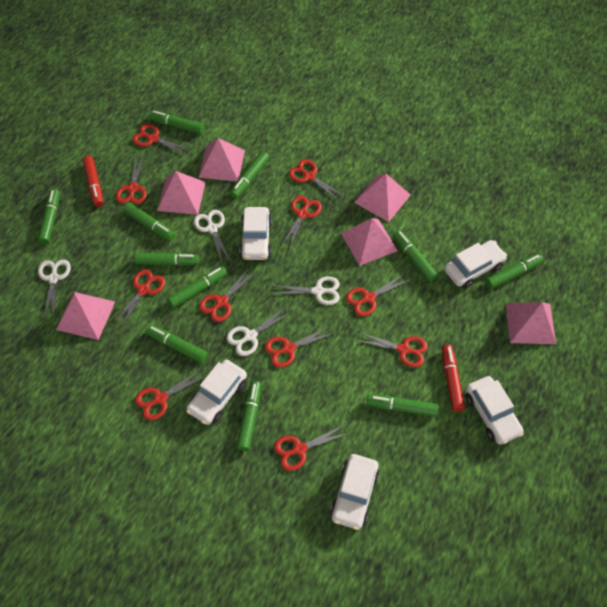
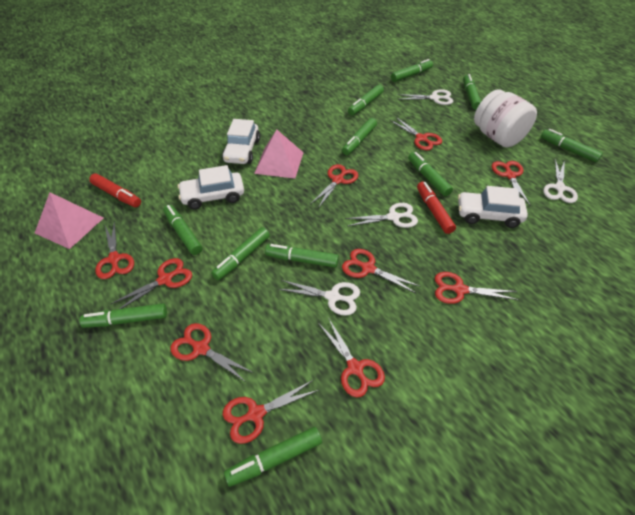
pink pyramid: 6 -> 2
red scissors: 11 -> 10
white car: 5 -> 3
white jar: 0 -> 1

